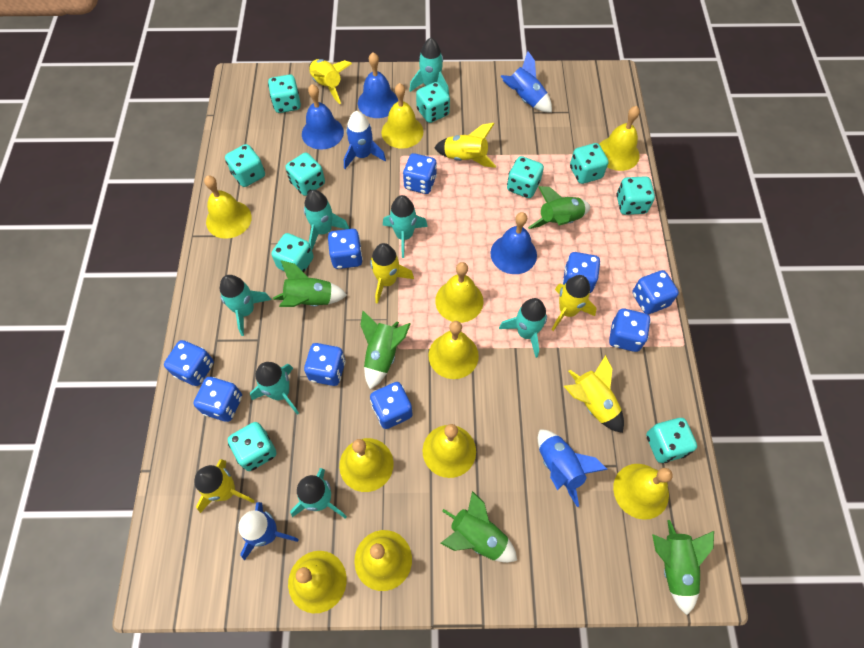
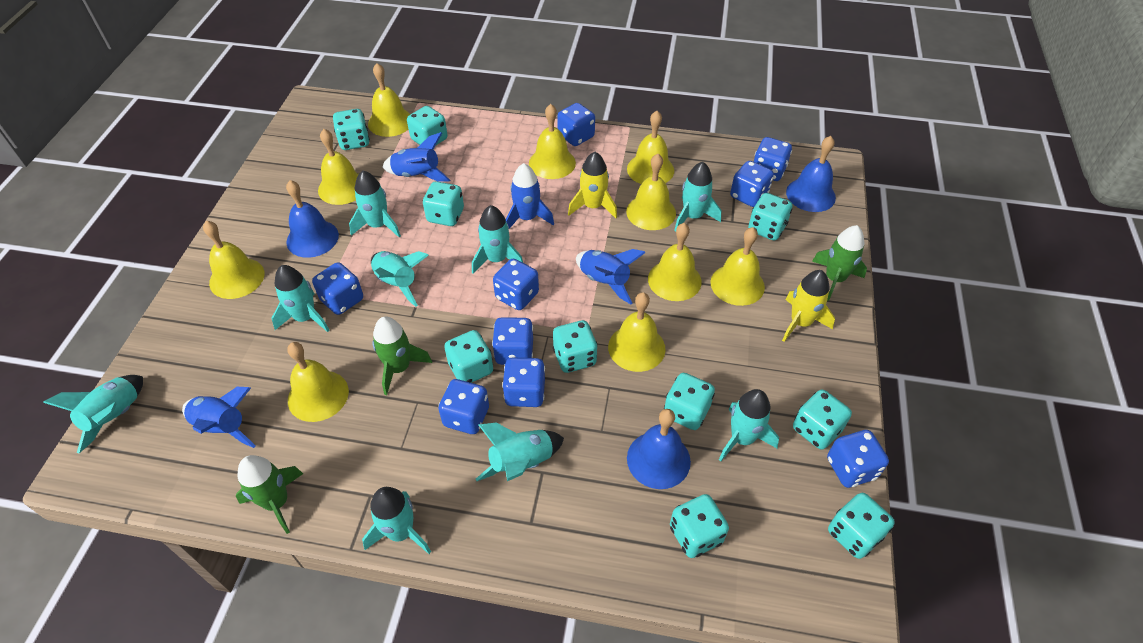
green rocket: 5 -> 3
turquoise rocket: 7 -> 9
yellow rocket: 6 -> 2

